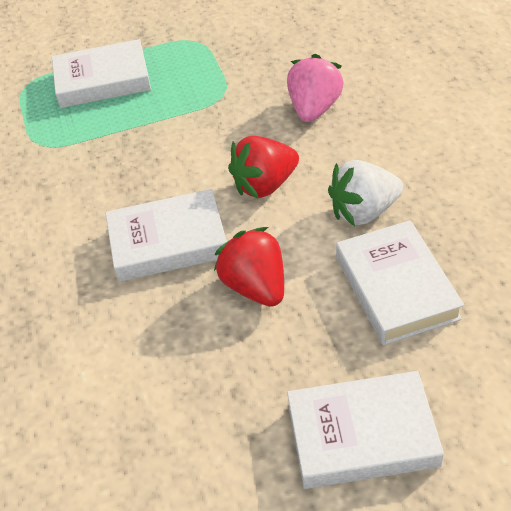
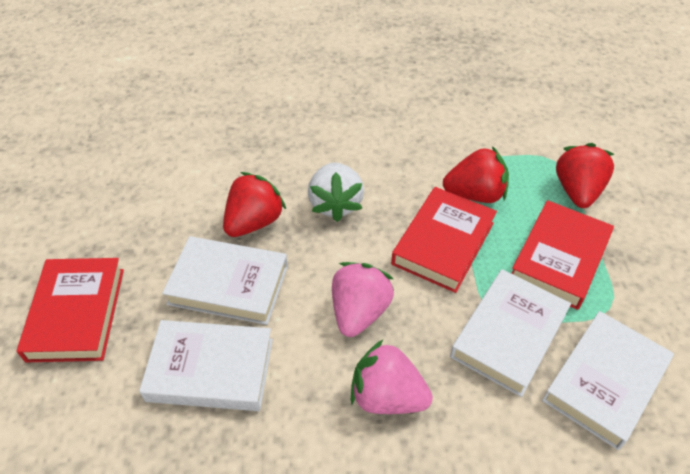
pink strawberry: 1 -> 2
red book: 0 -> 3
red strawberry: 2 -> 3

